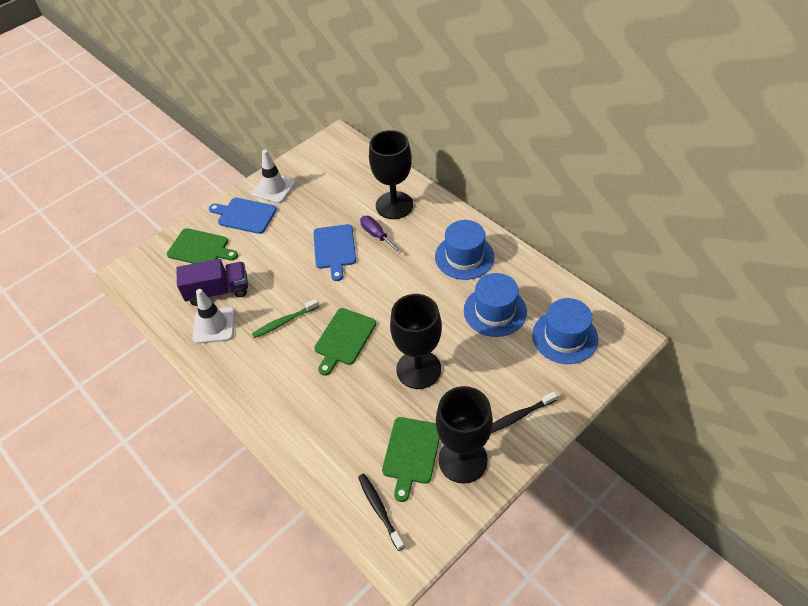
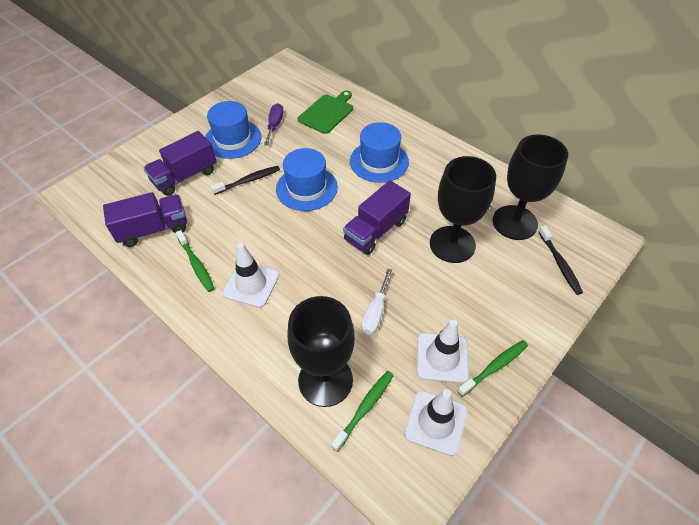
blue cutting board: 2 -> 0
green cutting board: 3 -> 1
green toothbrush: 1 -> 3
purple truck: 1 -> 3
white screwdriver: 0 -> 1
white traffic cone: 2 -> 3

